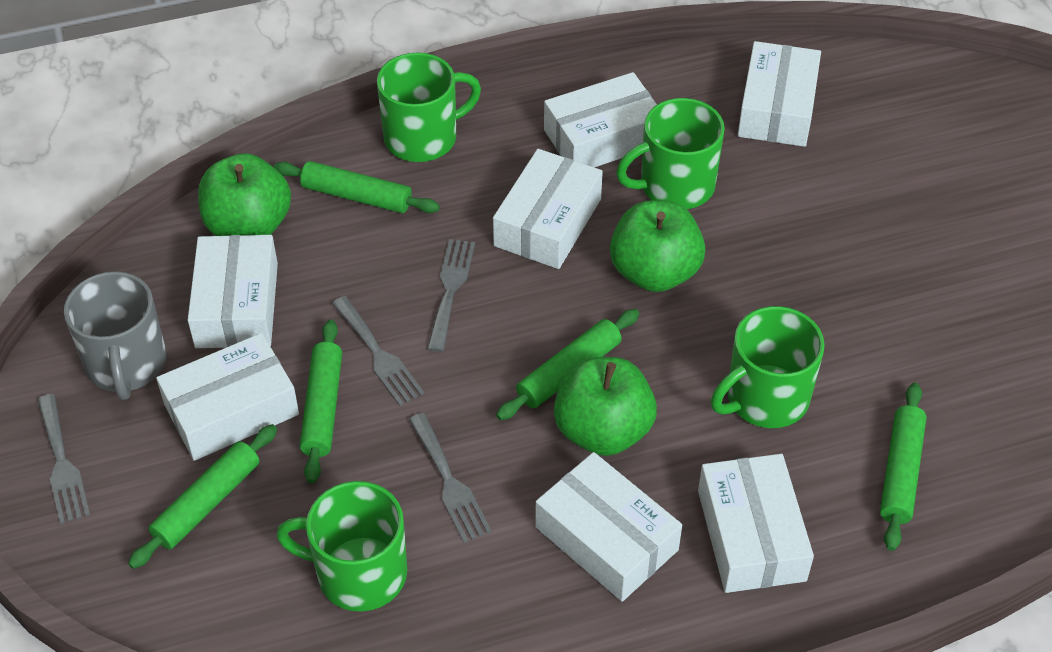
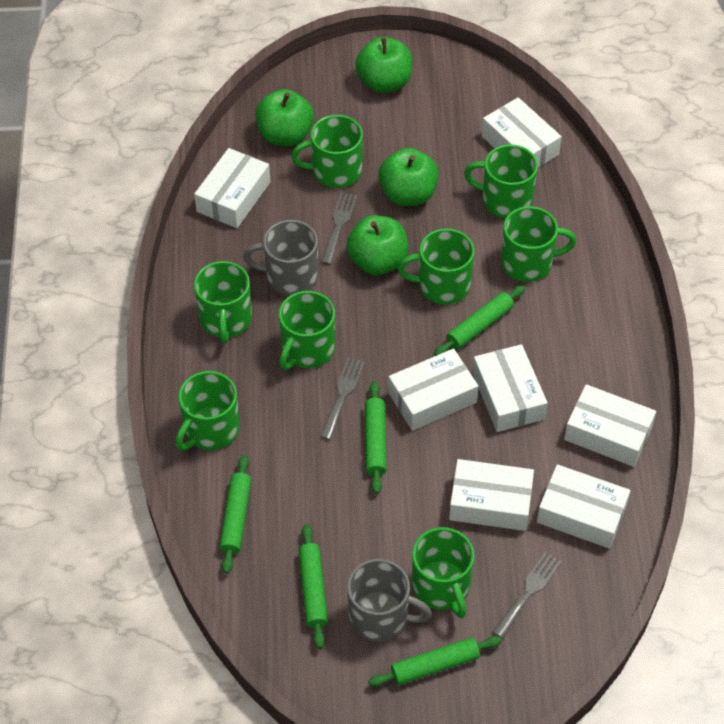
green apple: 3 -> 4
green mug: 4 -> 8
grey fork: 4 -> 3
grey mug: 1 -> 2

